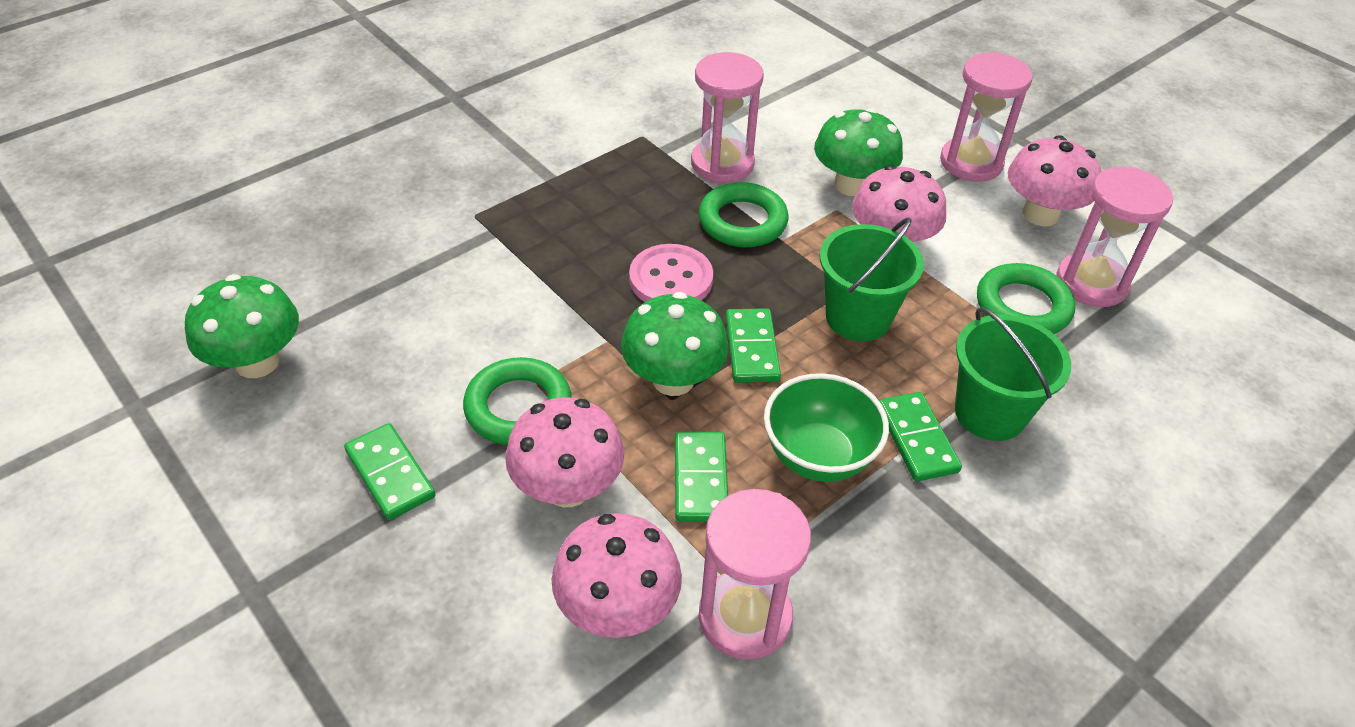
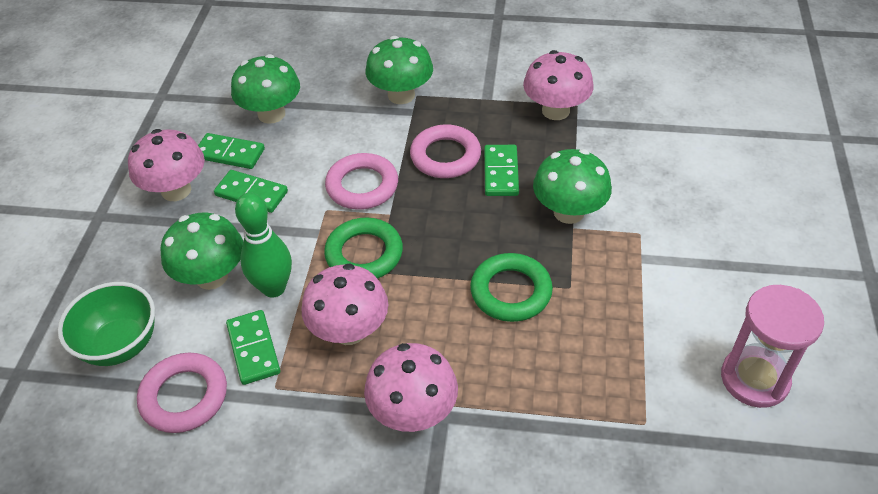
green bowling pin: 0 -> 1
green bucket: 2 -> 0
green mushroom: 3 -> 4
green ring: 3 -> 2
pink button: 1 -> 0
pink hourglass: 4 -> 1
pink ring: 0 -> 3

